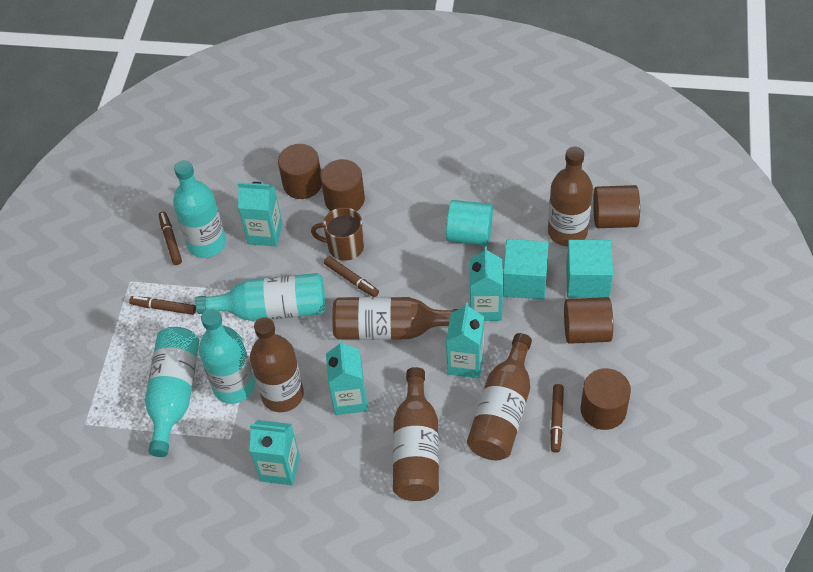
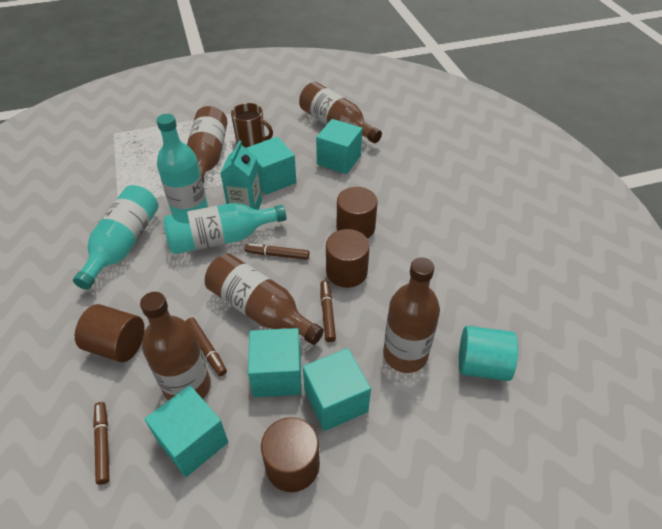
brown cylinder: 5 -> 4
turquoise bottle: 4 -> 3
turquoise carton: 5 -> 1
turquoise cube: 2 -> 5

